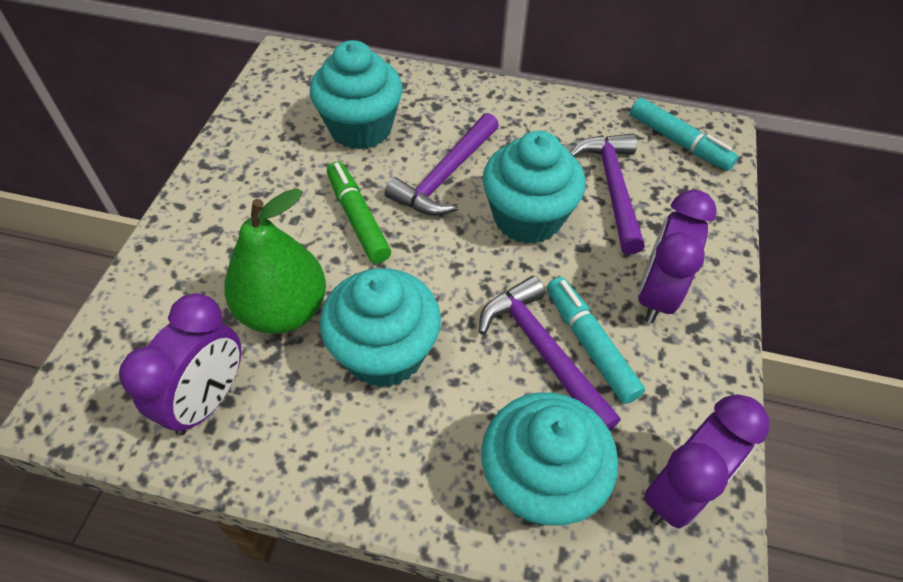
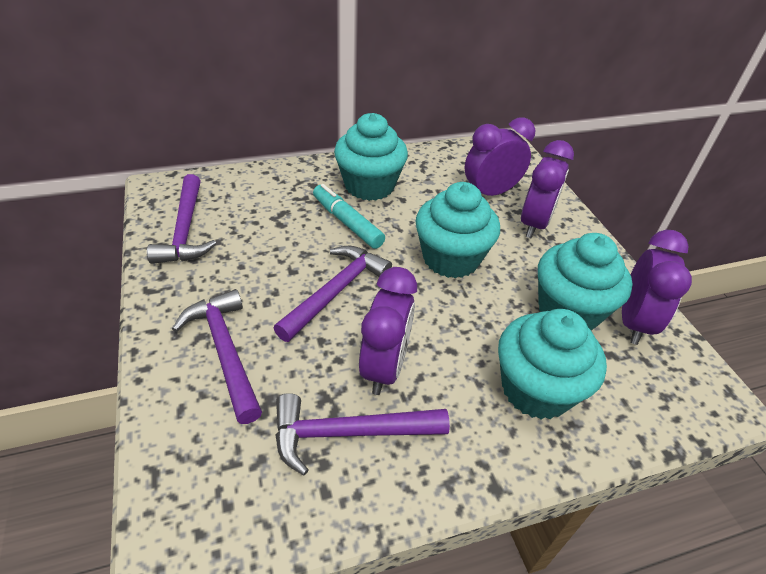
green marker: 1 -> 0
green pear: 1 -> 0
purple clock: 3 -> 4
purple hammer: 3 -> 4
turquoise marker: 2 -> 1

